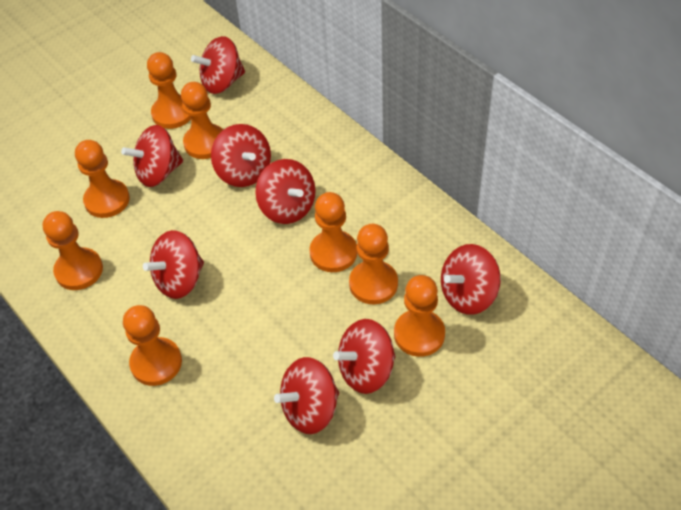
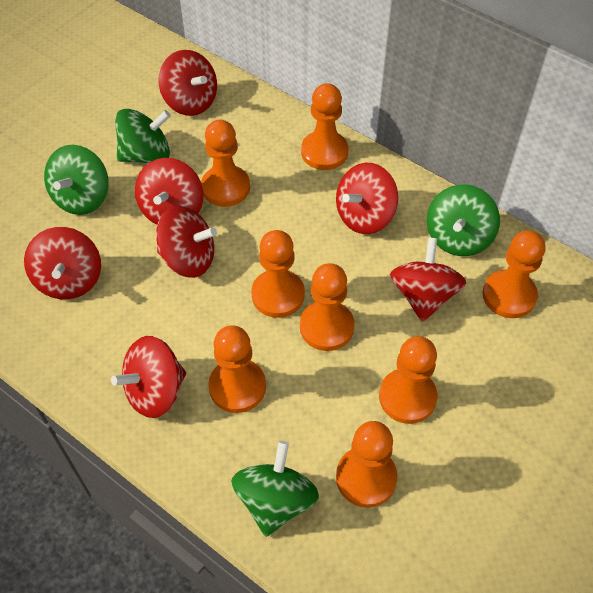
green spinning top: 0 -> 4
red spinning top: 8 -> 7

